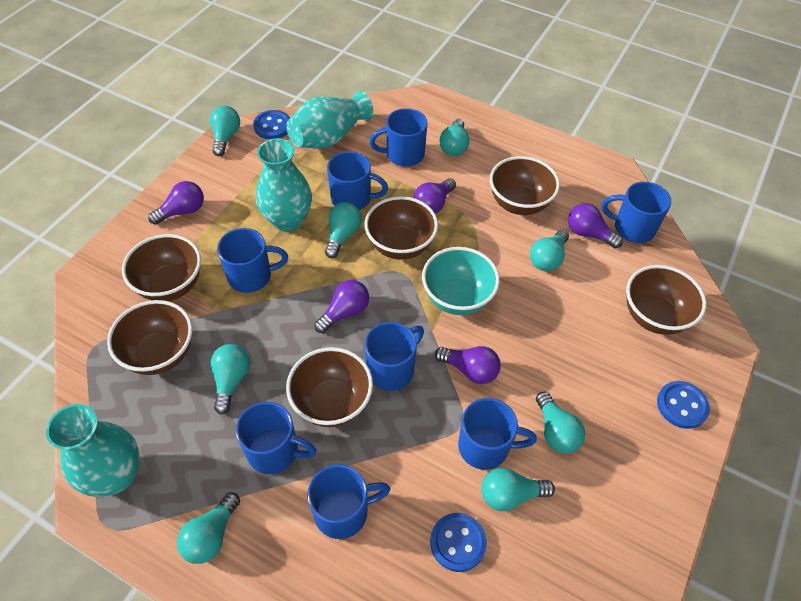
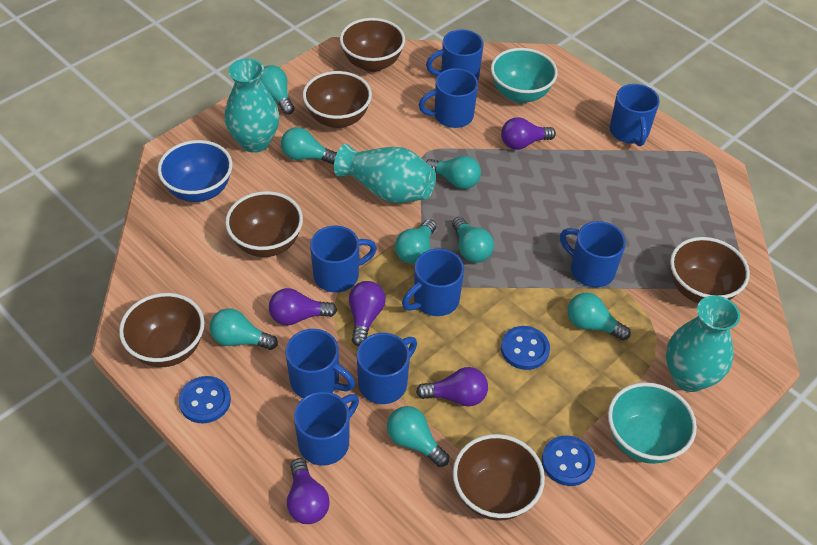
blue bowl: 0 -> 1
blue mug: 8 -> 9
turquoise bowl: 1 -> 2

